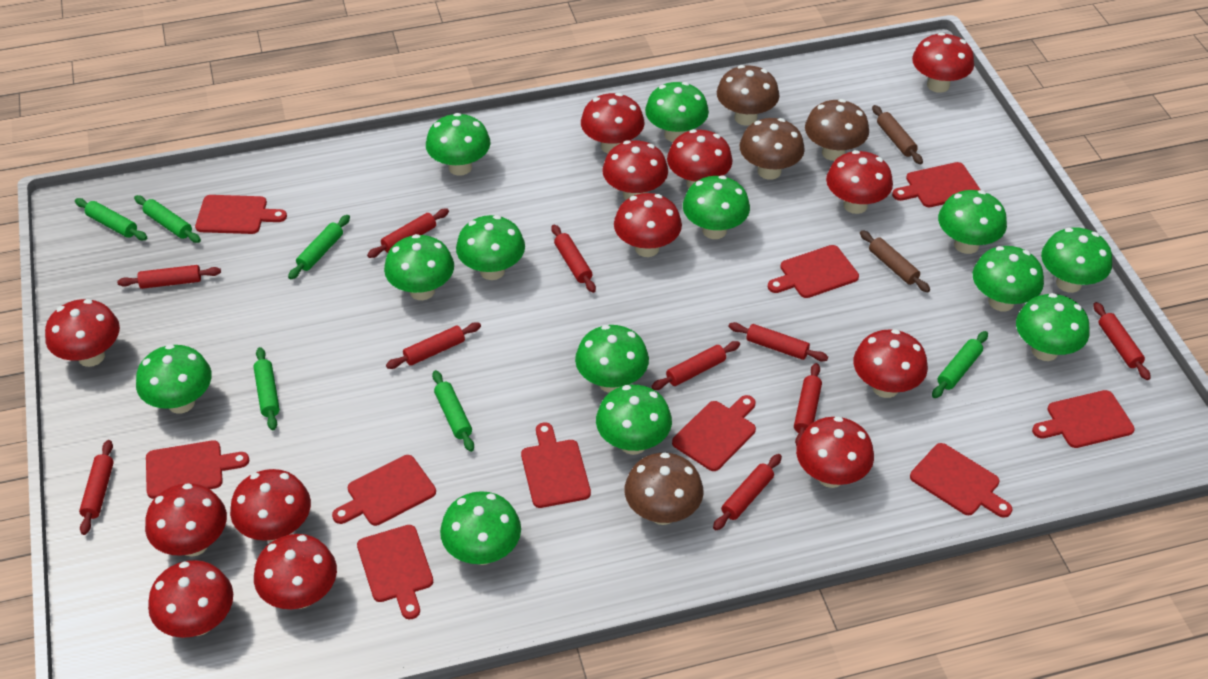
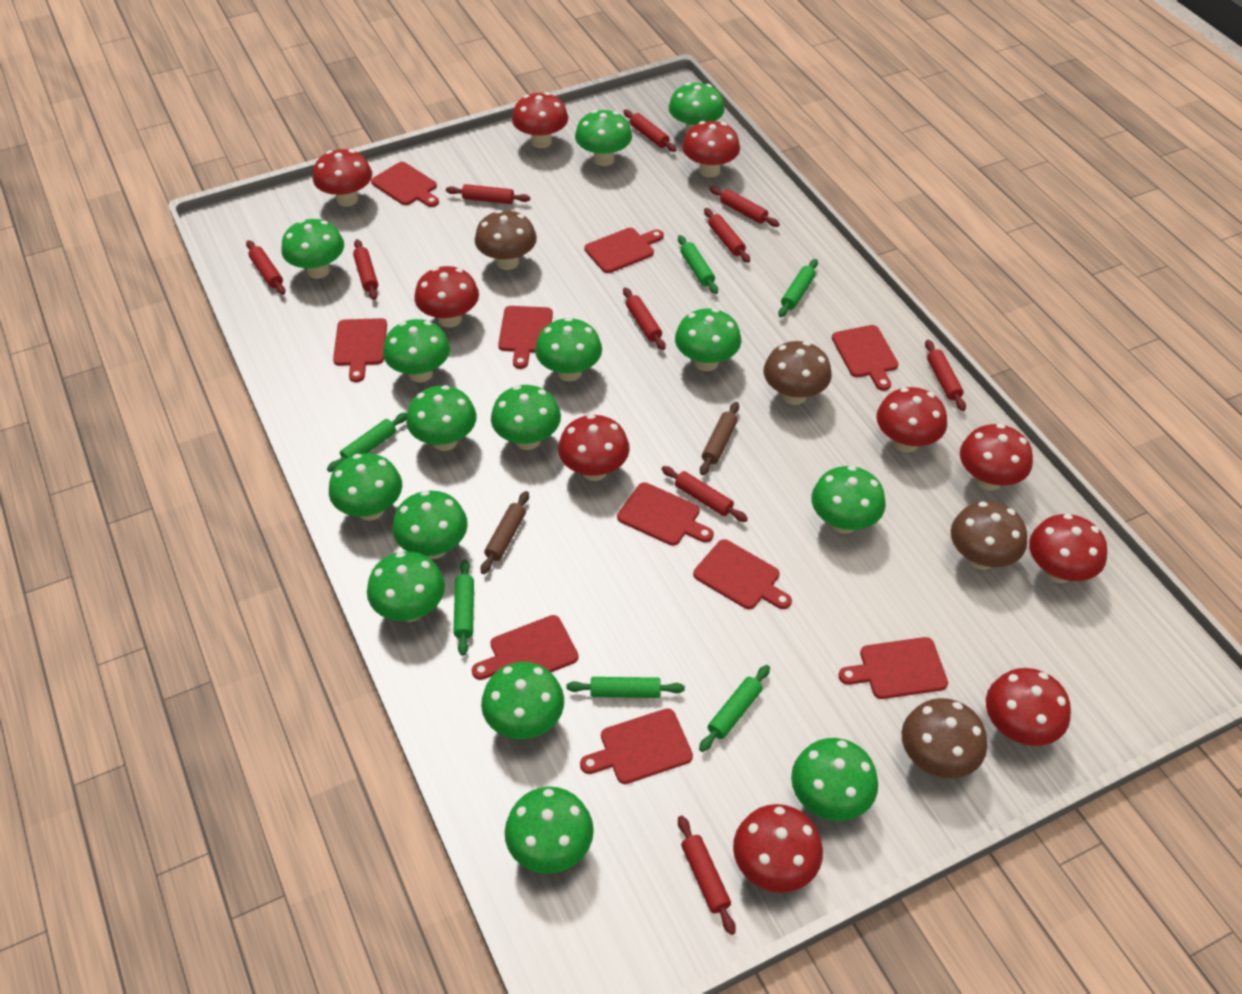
green mushroom: 13 -> 15
red mushroom: 13 -> 10

